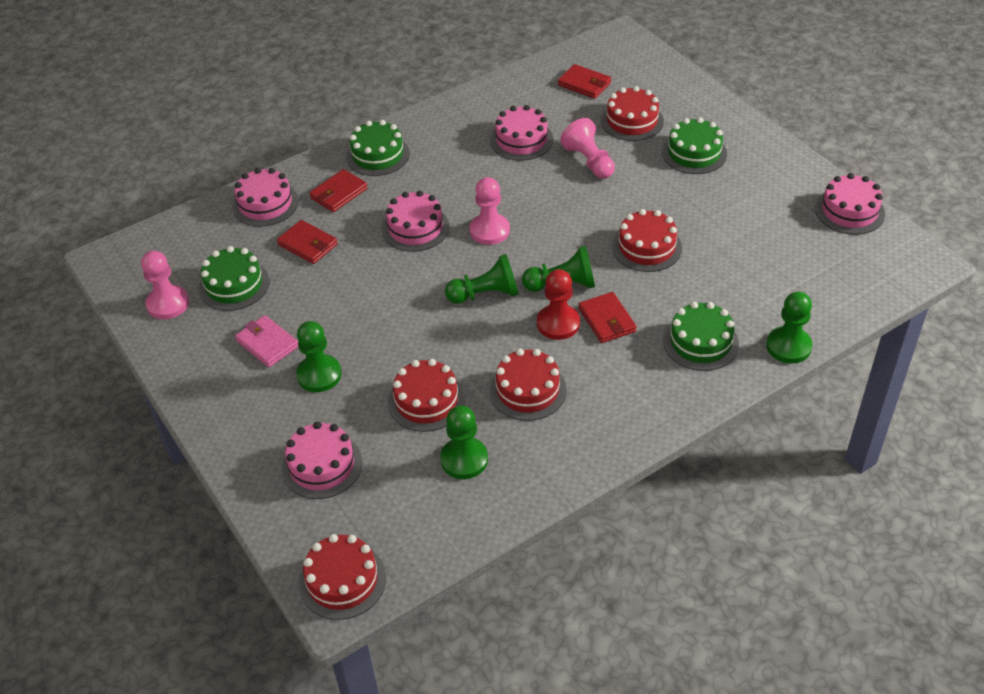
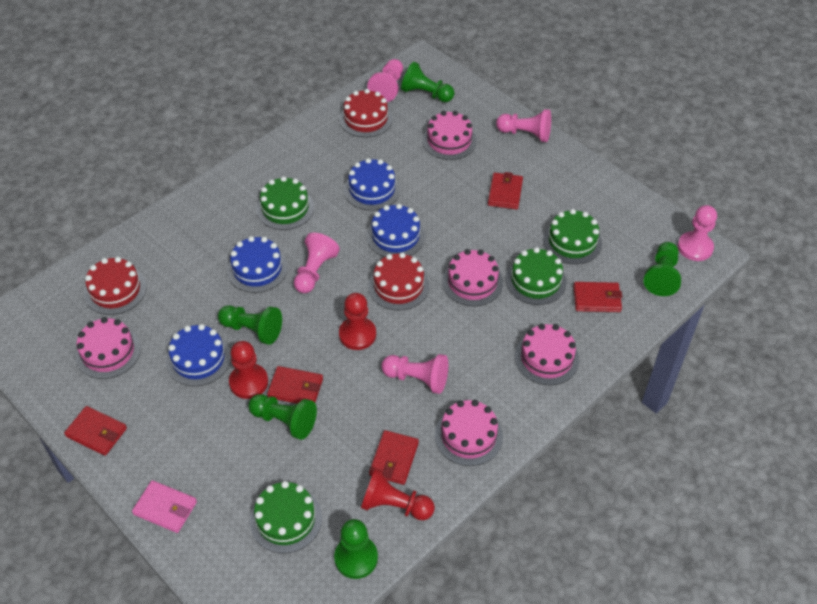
blue cake: 0 -> 4
pink pawn: 3 -> 5
red cake: 5 -> 3
red pawn: 1 -> 3
red wallet: 4 -> 5

